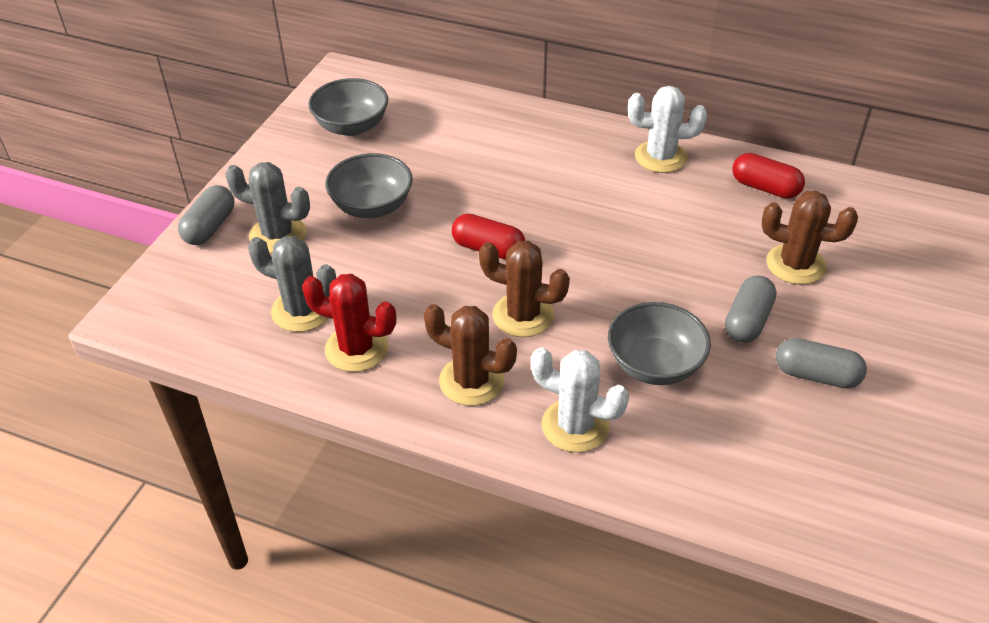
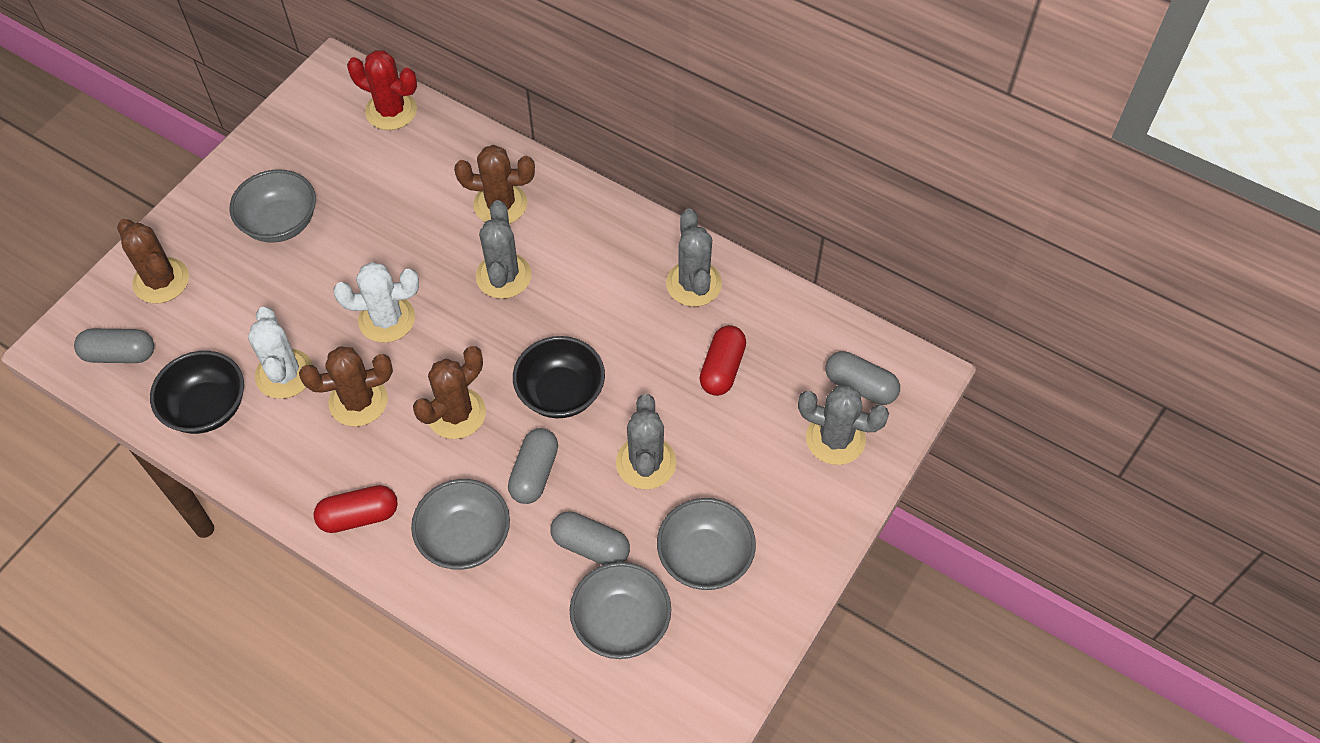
black bowl: 0 -> 2
brown cactus: 3 -> 4
grey bowl: 3 -> 4
grey cactus: 2 -> 4
grey capsule: 3 -> 4

